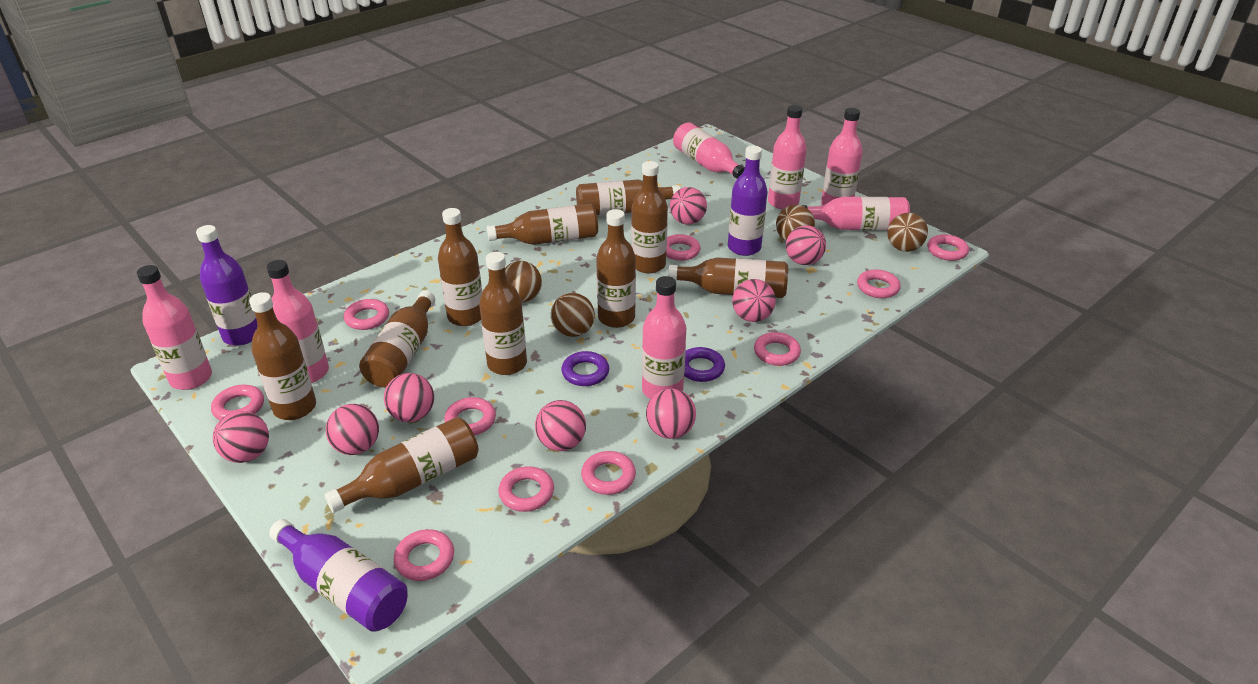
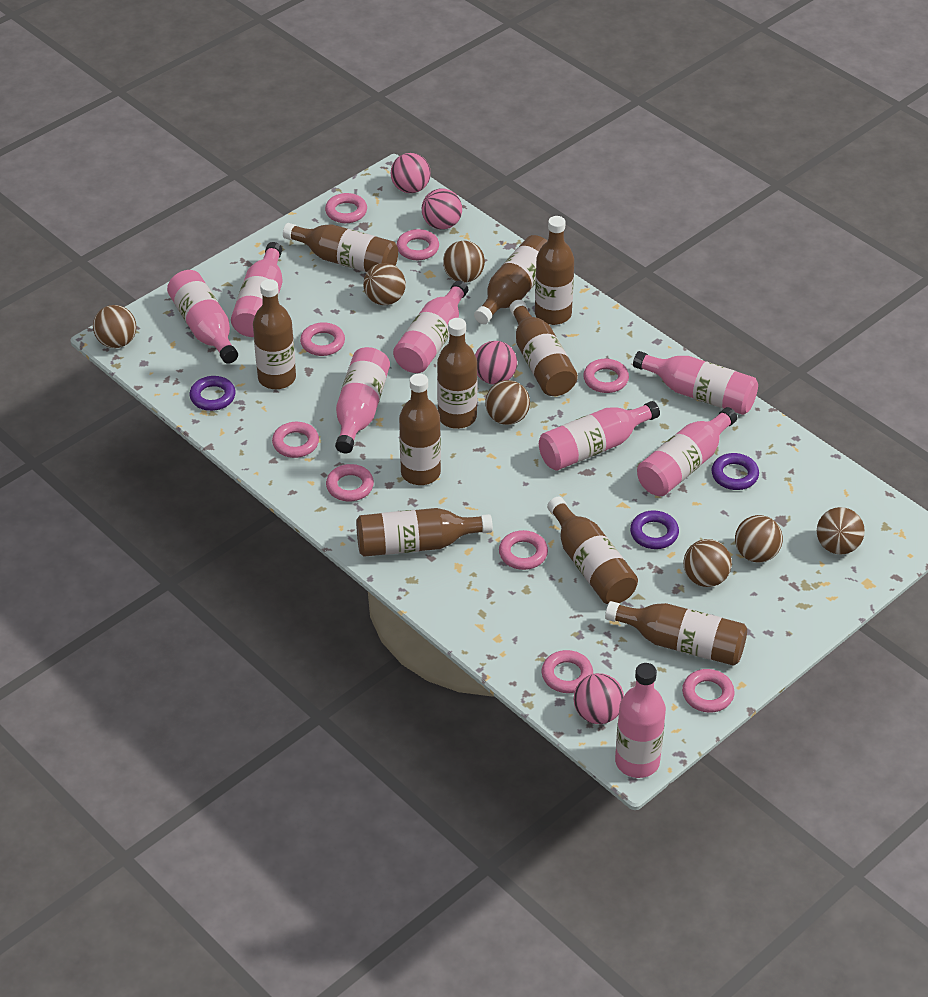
brown ball: 4 -> 7
pink ball: 8 -> 4
pink bottle: 7 -> 8
pink ring: 10 -> 9
purple bottle: 3 -> 0
purple ring: 2 -> 3

